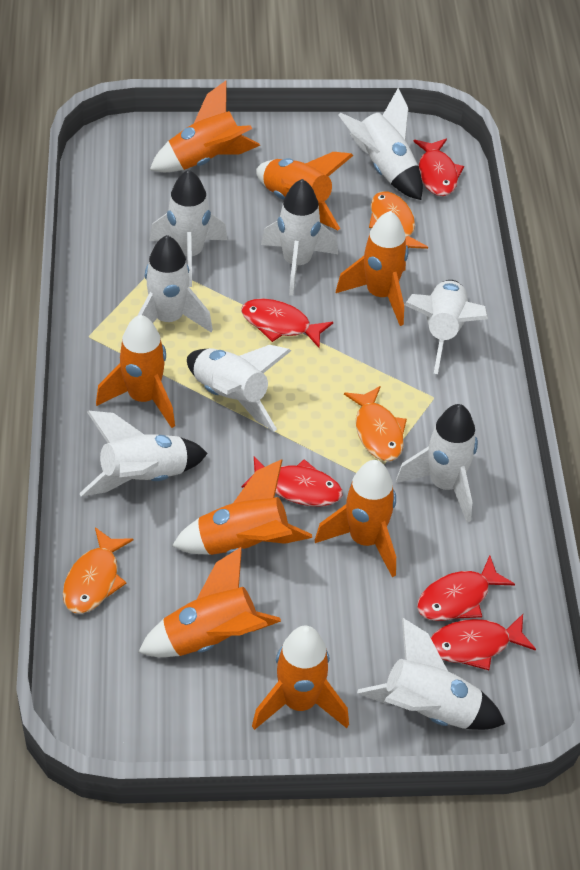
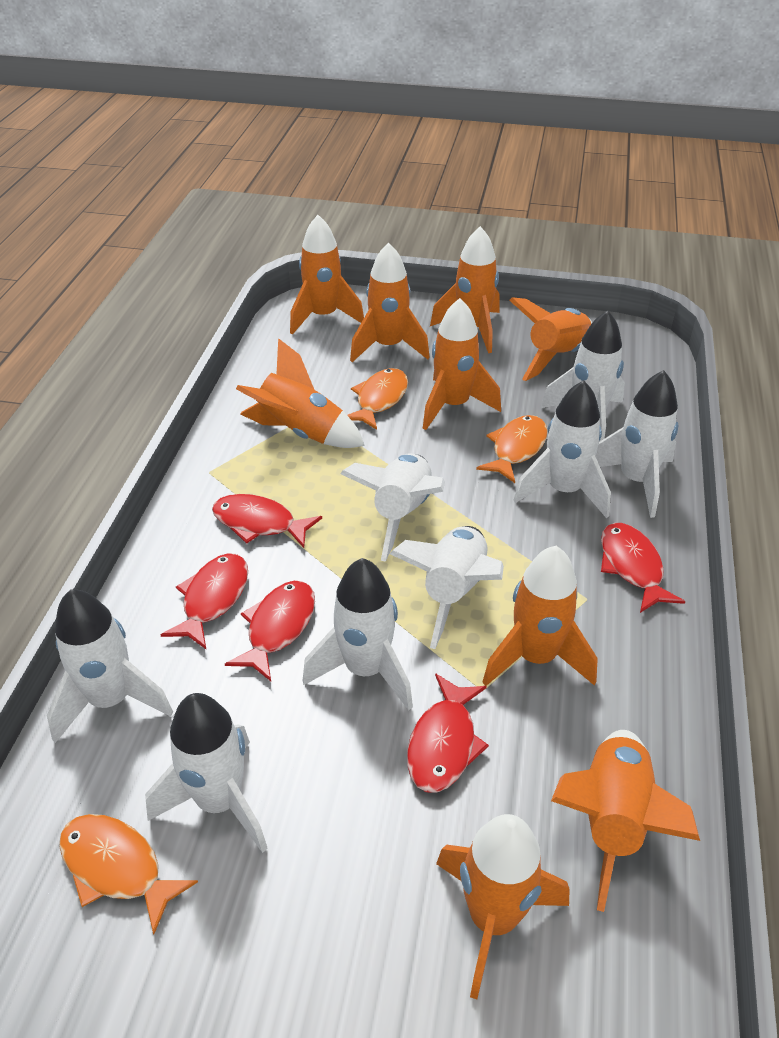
orange rocket: 8 -> 9
white rocket: 9 -> 8

